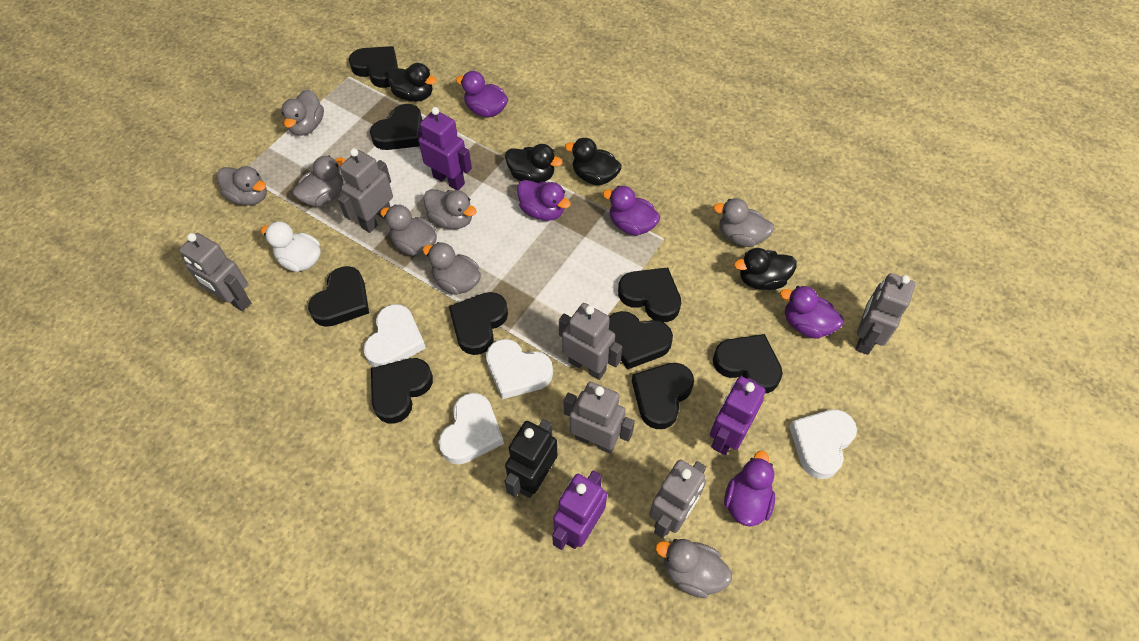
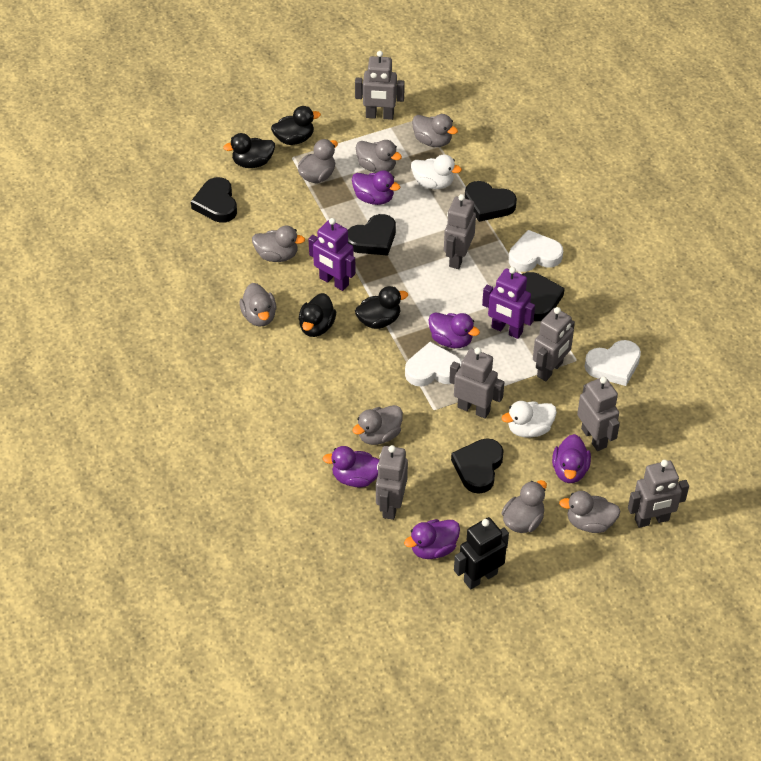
black heart: 9 -> 5
grey robot: 6 -> 7
purple robot: 3 -> 2
white duck: 1 -> 2
white heart: 4 -> 3

